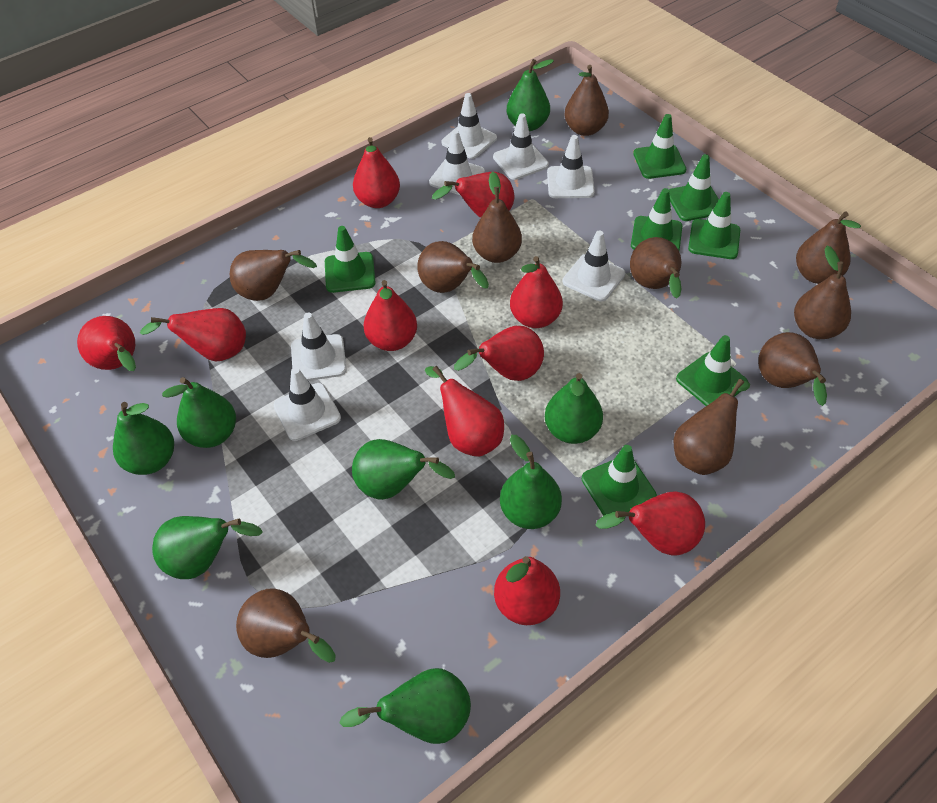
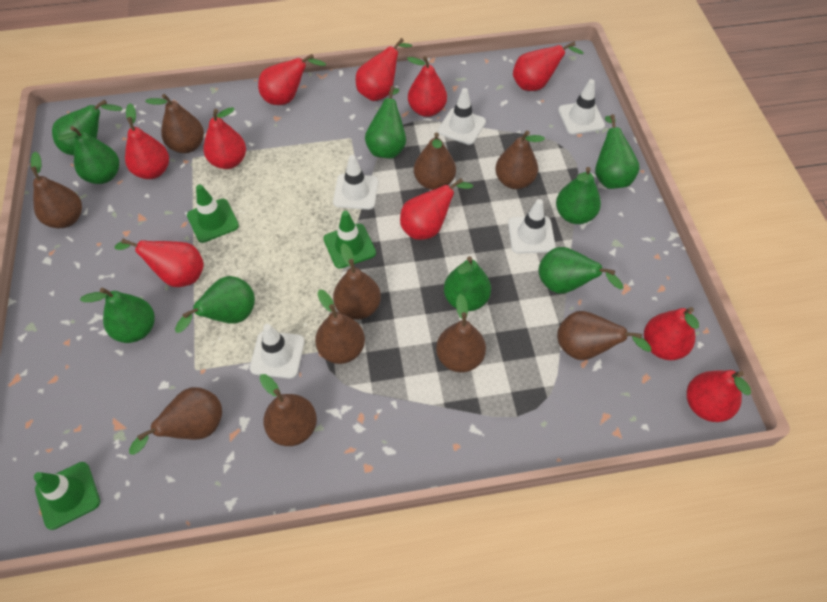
green pear: 8 -> 9
green traffic cone: 7 -> 3
white traffic cone: 7 -> 5

